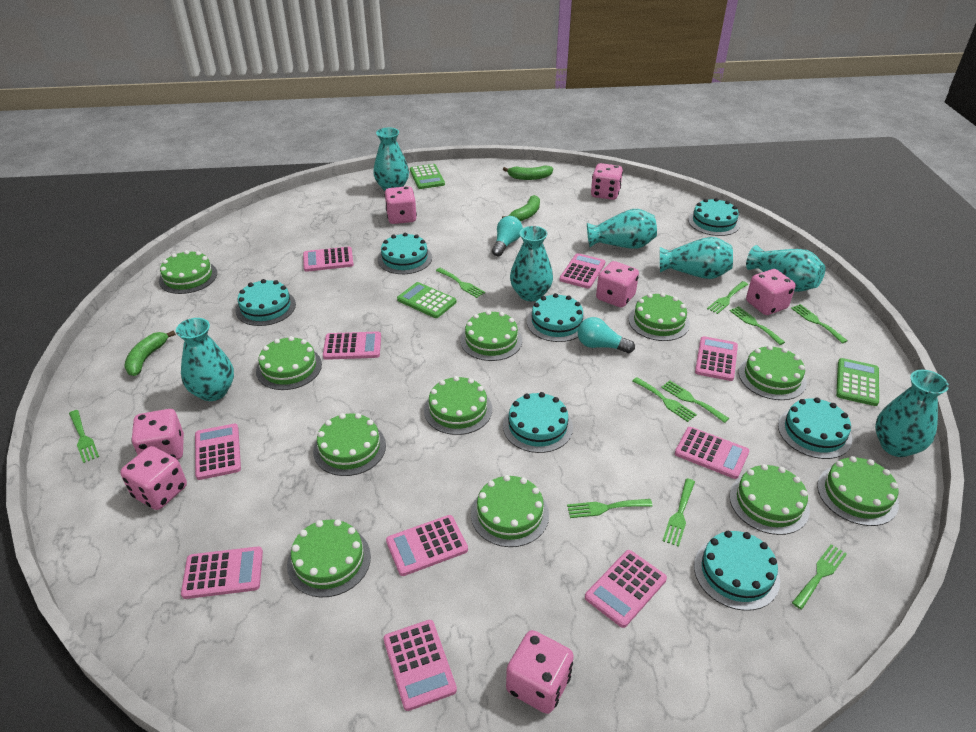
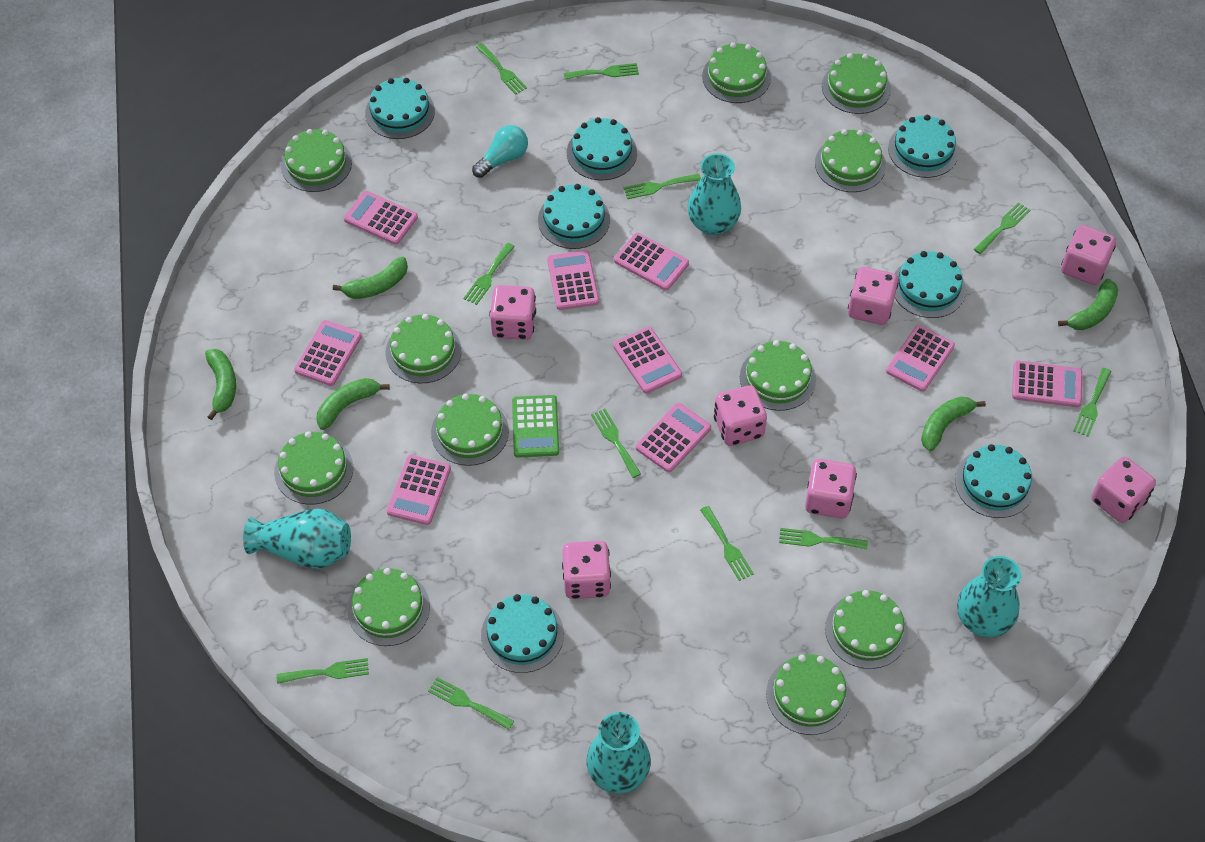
green banana: 3 -> 5
green calculator: 3 -> 1
green fork: 10 -> 11
pink calculator: 10 -> 9
turquoise light bulb: 2 -> 1
turquoise vase: 7 -> 4

